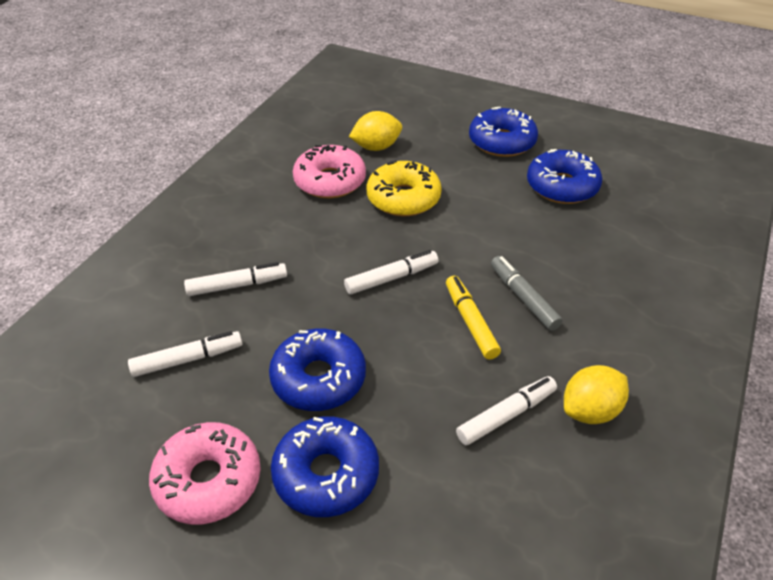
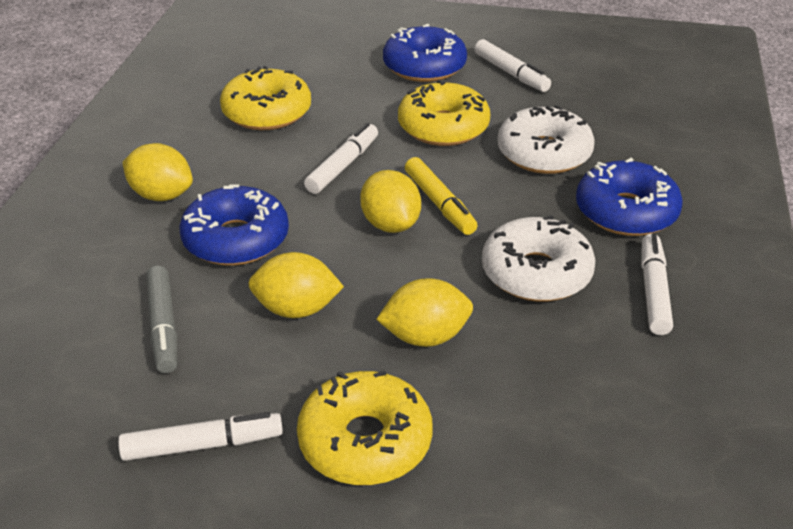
blue donut: 4 -> 3
pink donut: 2 -> 0
white donut: 0 -> 2
yellow donut: 1 -> 3
yellow lemon: 2 -> 4

